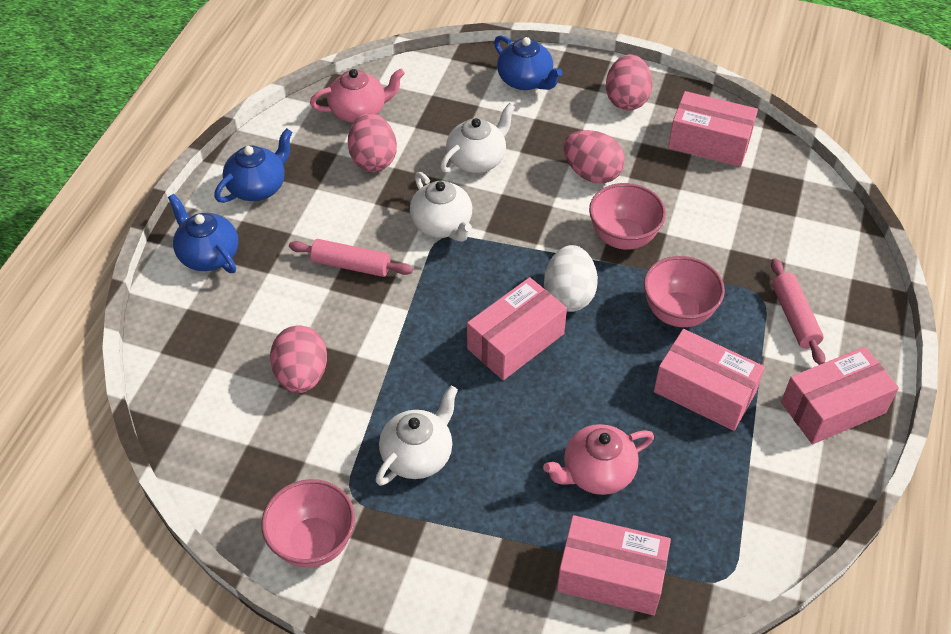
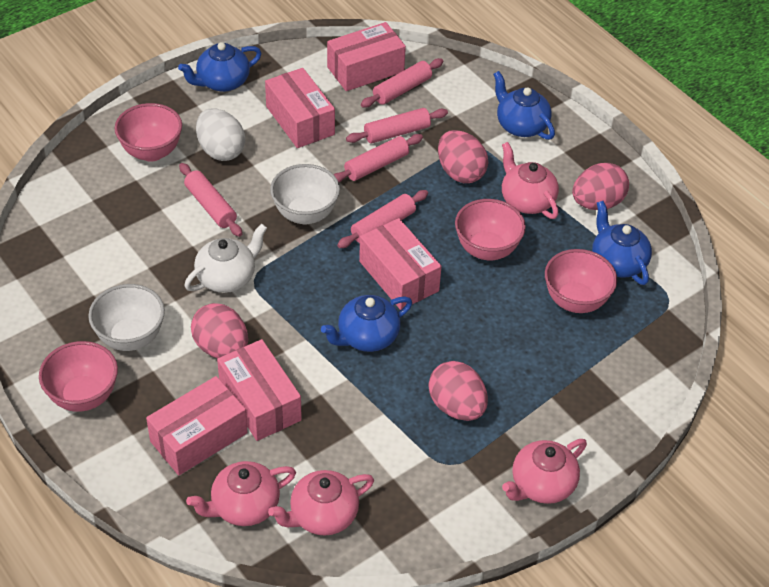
blue teapot: 3 -> 4
pink bowl: 3 -> 4
pink rolling pin: 2 -> 5
pink teapot: 2 -> 4
white bowl: 0 -> 2
white teapot: 3 -> 1

